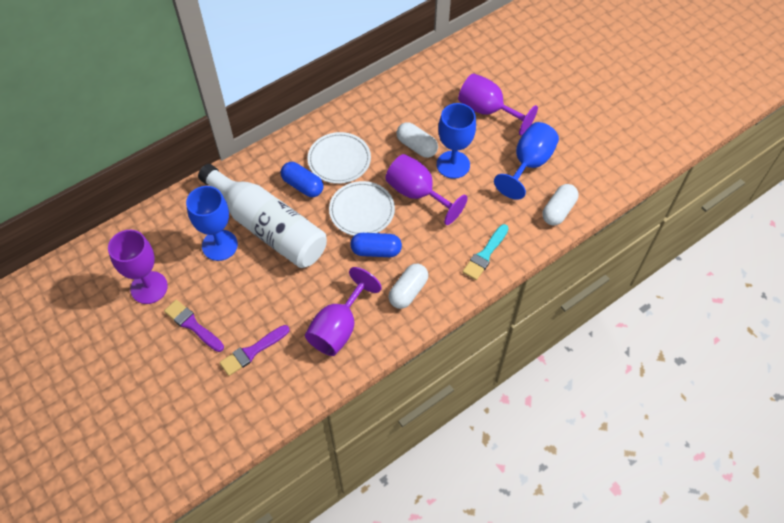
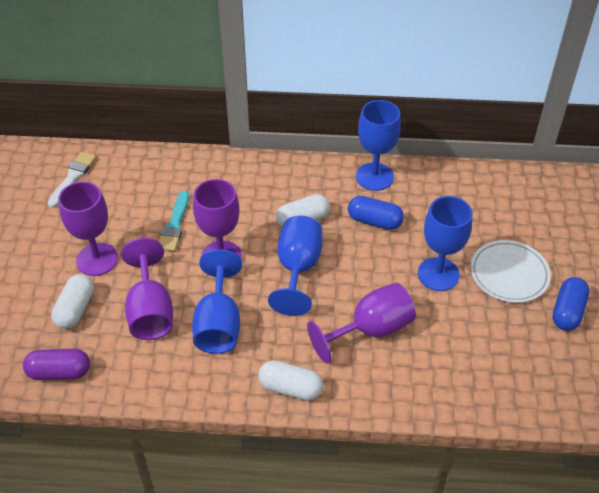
blue goblet: 3 -> 4
purple brush: 2 -> 0
purple capsule: 0 -> 1
white bottle: 1 -> 0
white brush: 0 -> 1
white plate: 2 -> 1

